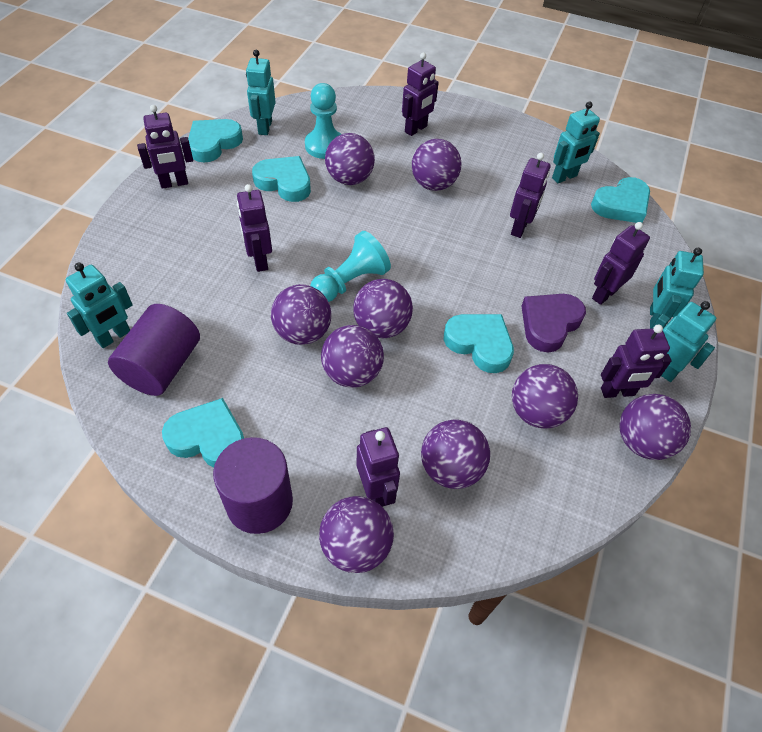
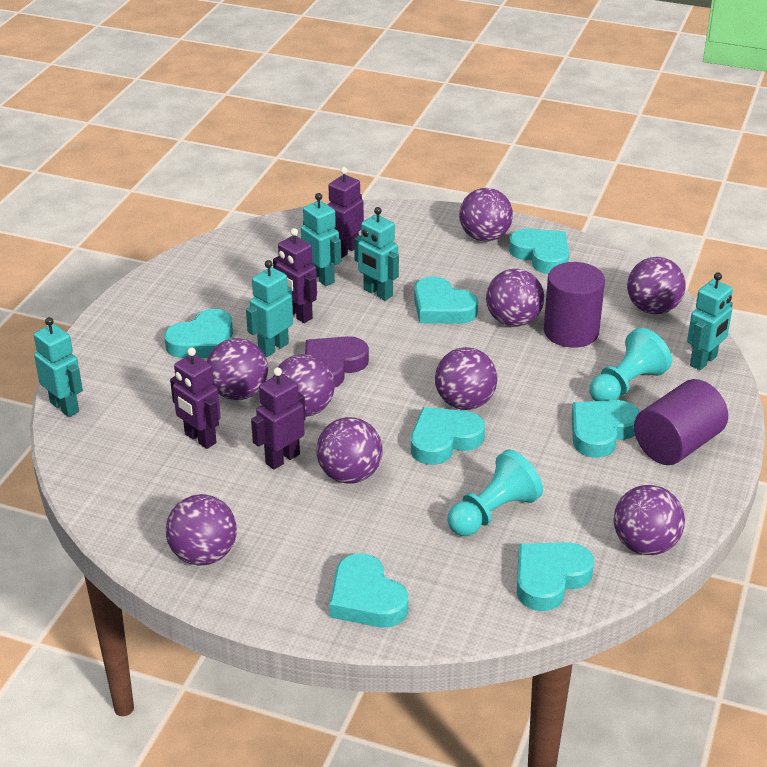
purple robot: 7 -> 4
turquoise heart: 5 -> 7

